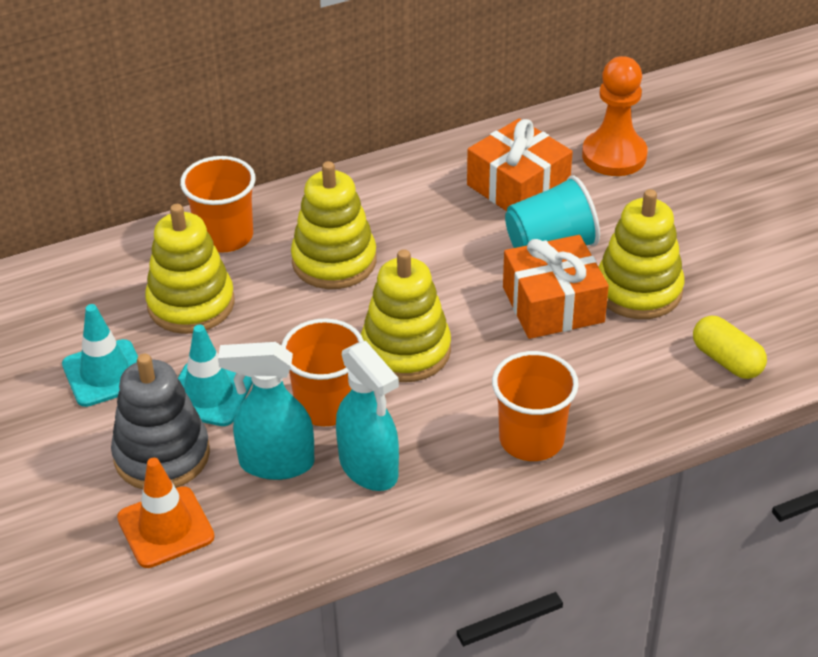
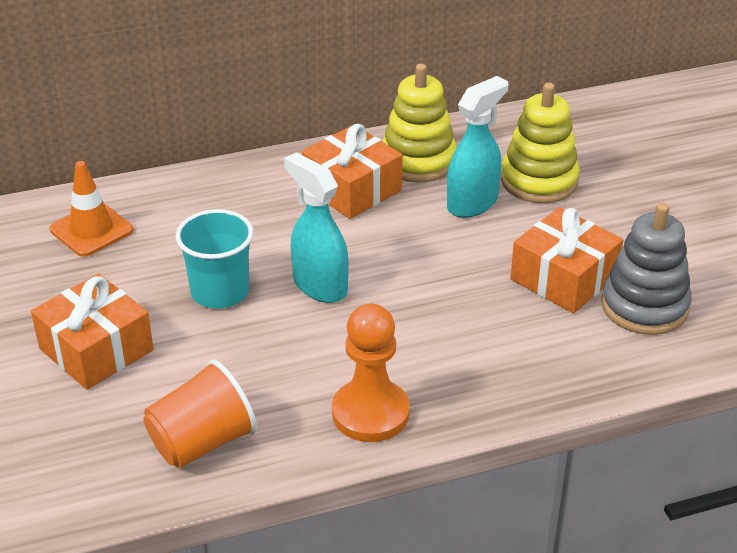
orange cup: 3 -> 1
orange gift: 2 -> 3
turquoise traffic cone: 2 -> 0
yellow capsule: 1 -> 0
yellow stacking toy: 4 -> 2

